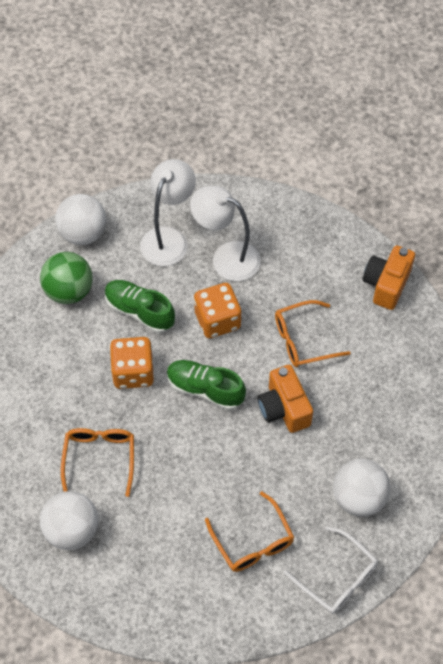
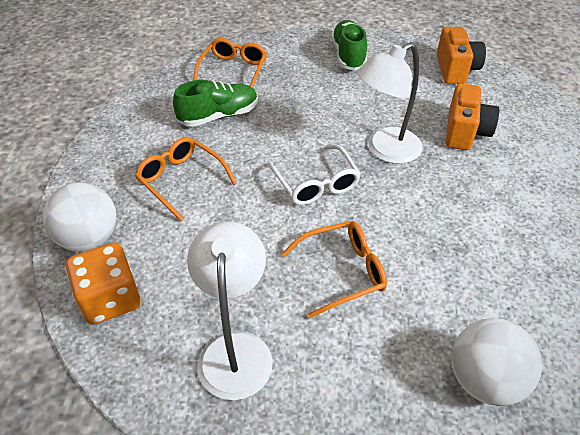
green ball: 1 -> 0
orange dice: 2 -> 1
white ball: 3 -> 2

